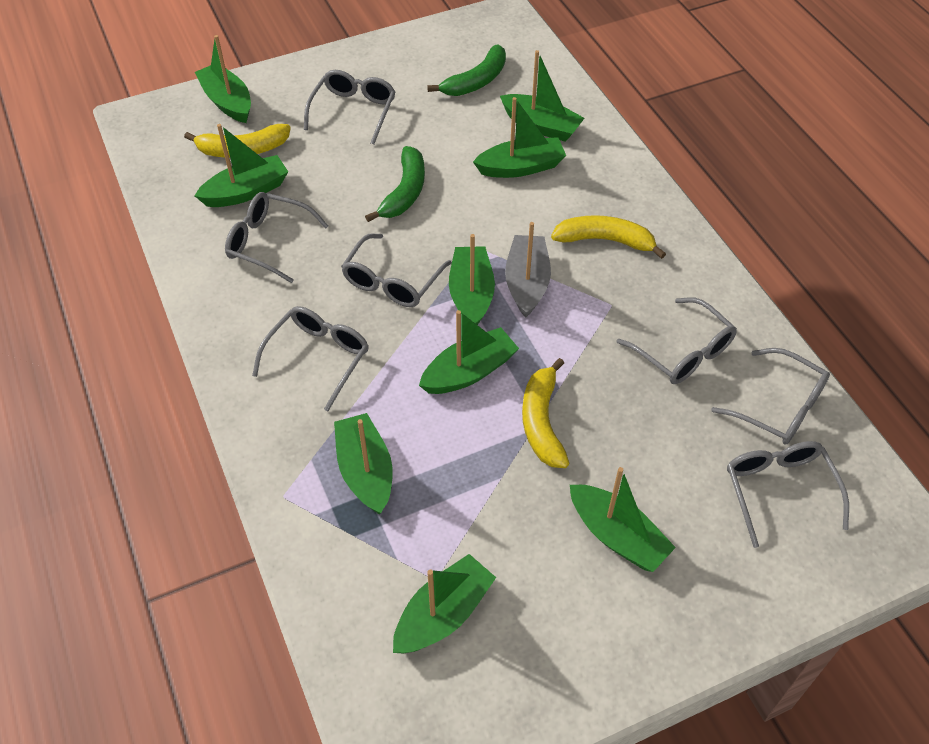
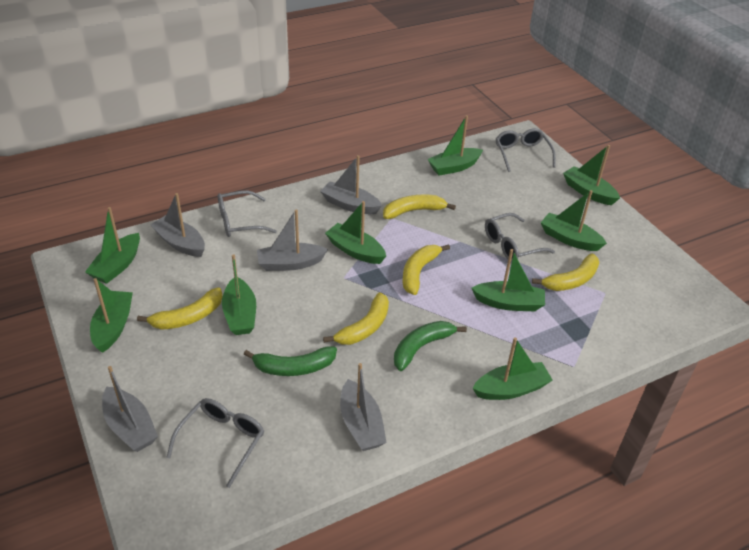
grey boat: 1 -> 5
grey glasses: 7 -> 4
yellow banana: 3 -> 5

